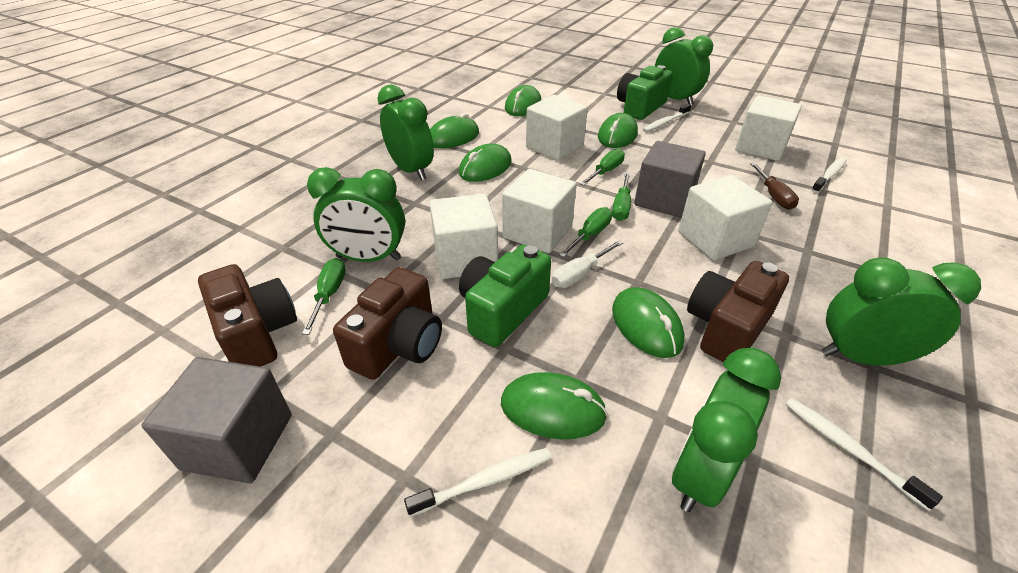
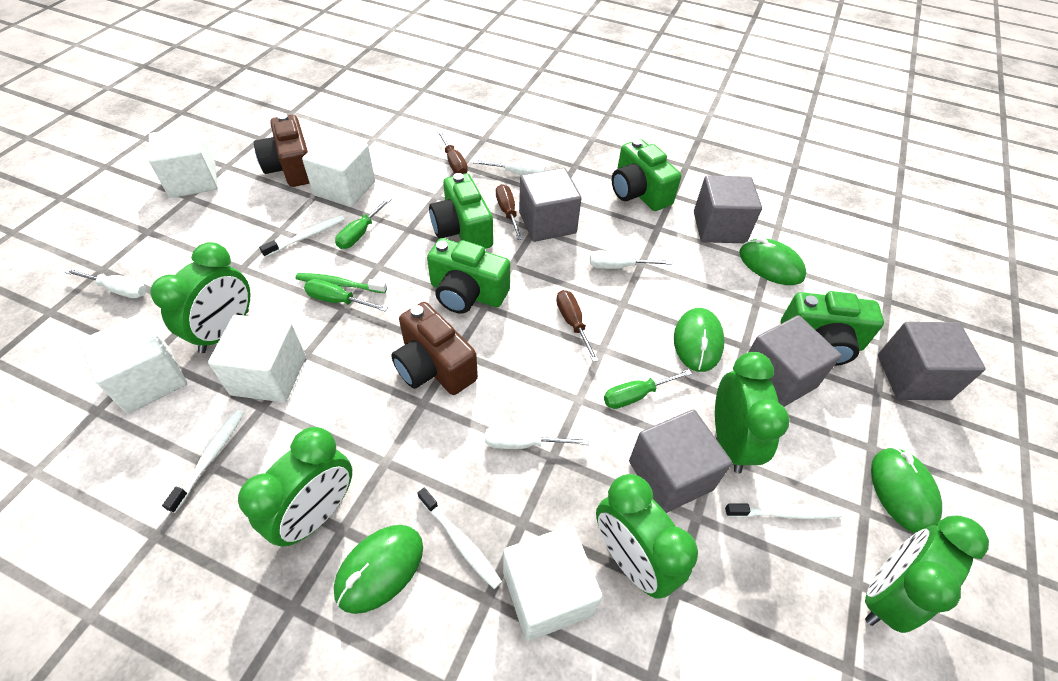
brown camera: 3 -> 2
brown screwdriver: 1 -> 3
green camera: 2 -> 4
green mouse: 6 -> 4
green screwdriver: 4 -> 3
green toothbrush: 0 -> 1
grey cube: 2 -> 5
white screwdriver: 1 -> 4

